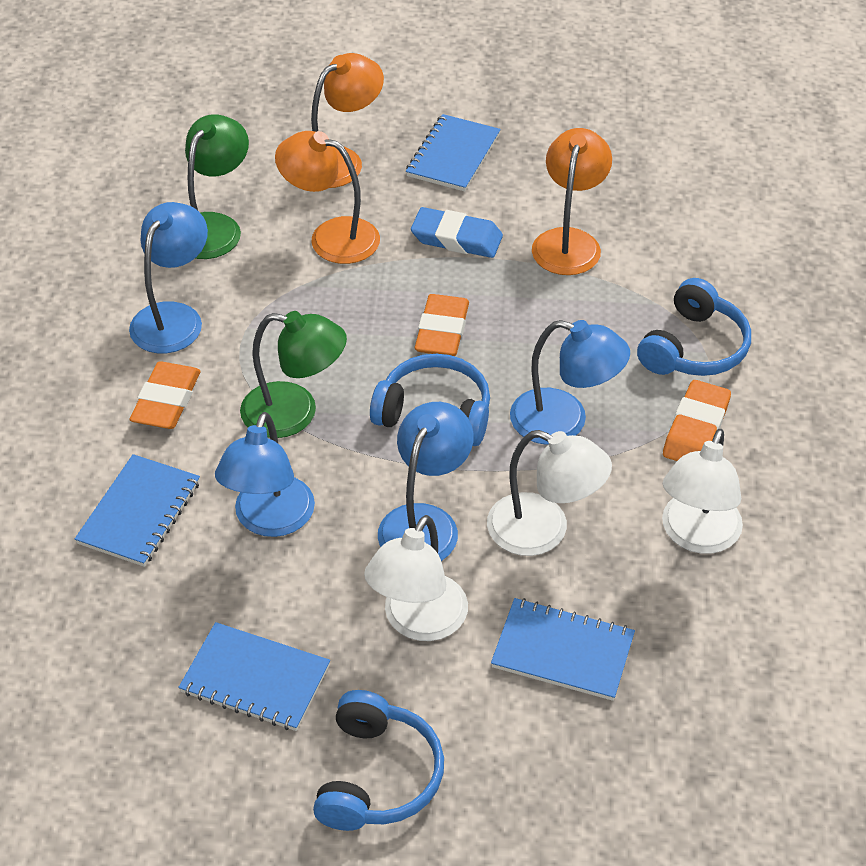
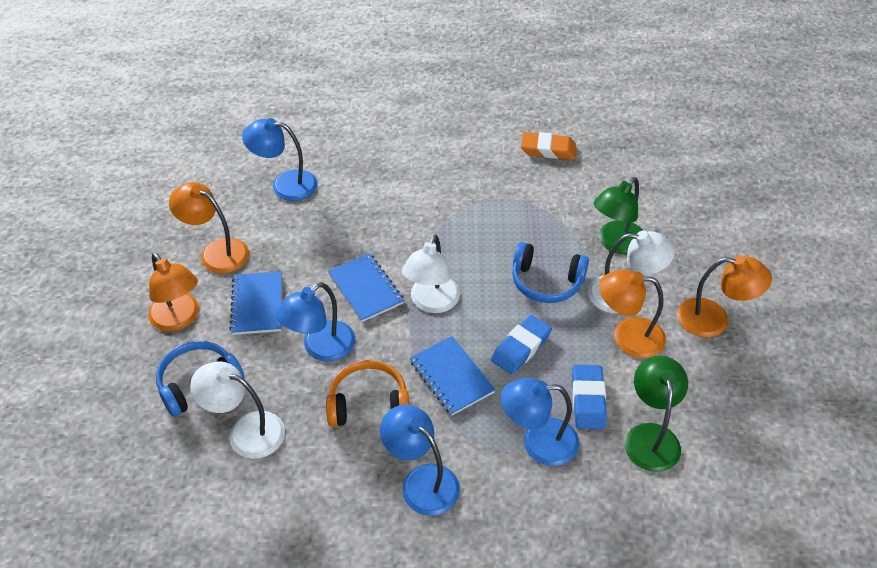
blue eraser: 1 -> 2
blue headphones: 3 -> 2
blue notebook: 4 -> 3
orange eraser: 3 -> 1
orange headphones: 0 -> 1
orange lamp: 3 -> 4

